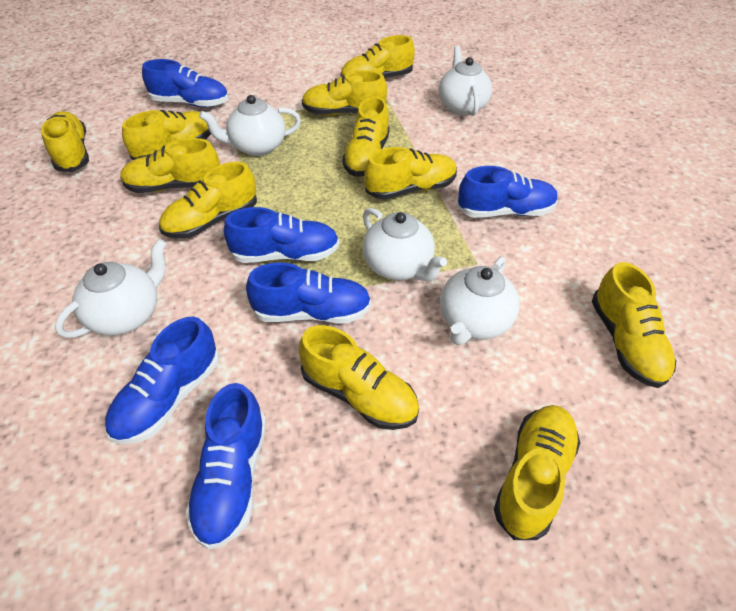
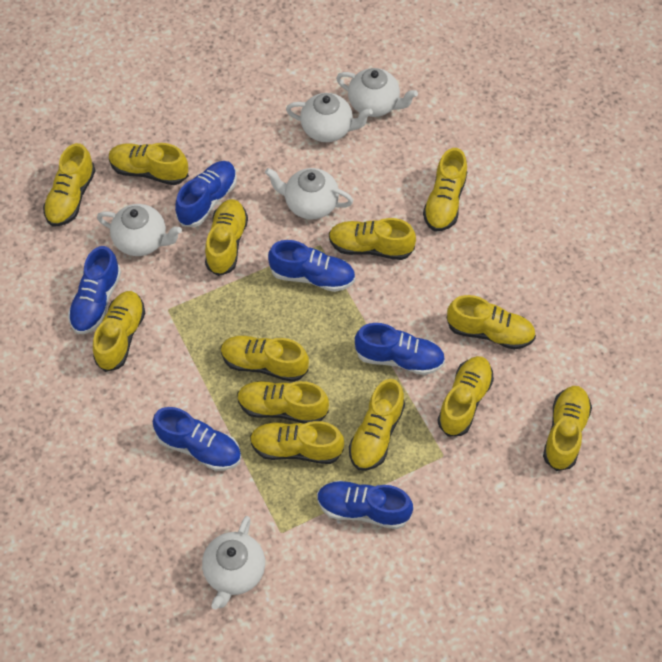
yellow shoe: 11 -> 13

